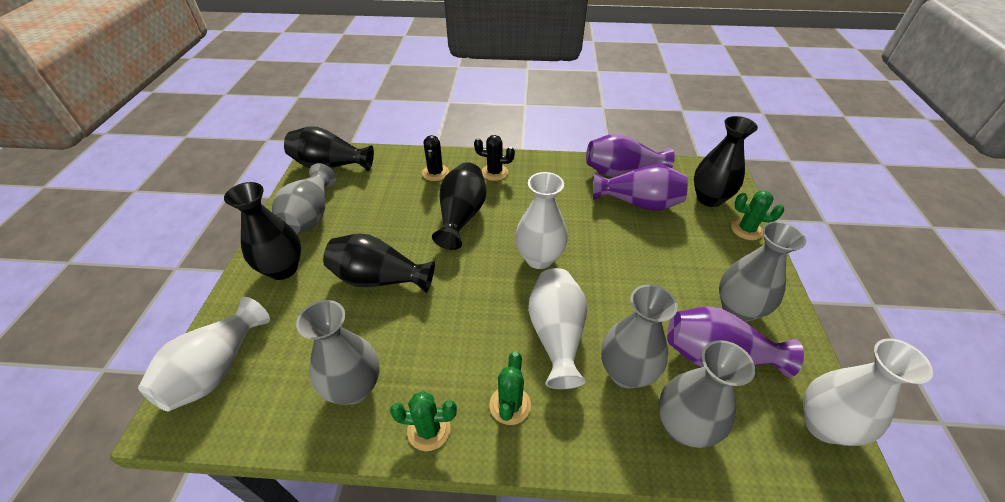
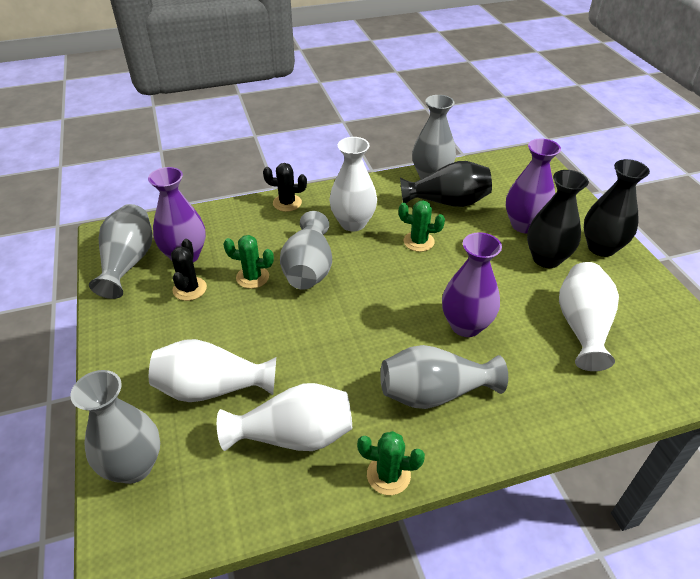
black vase: 5 -> 3

